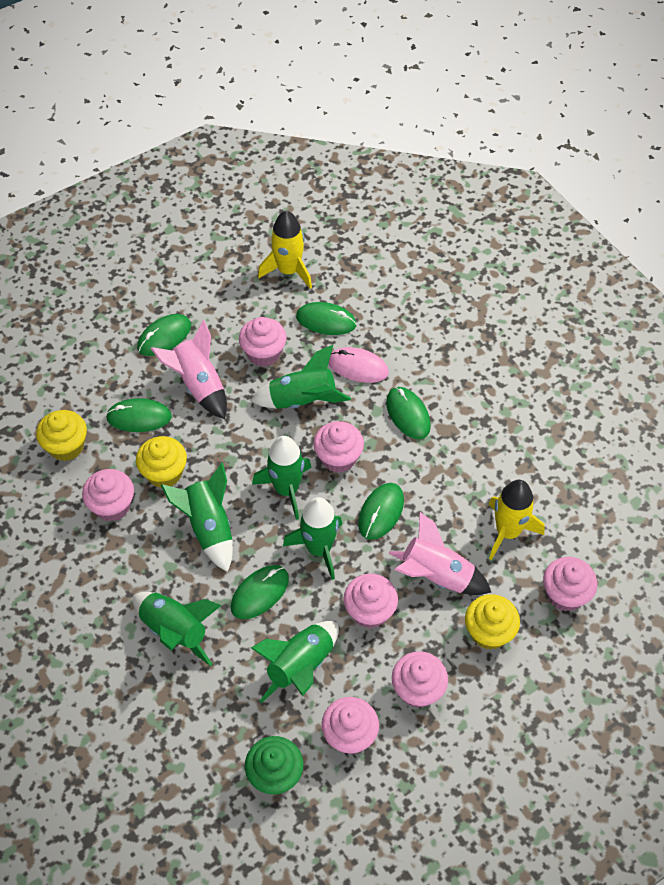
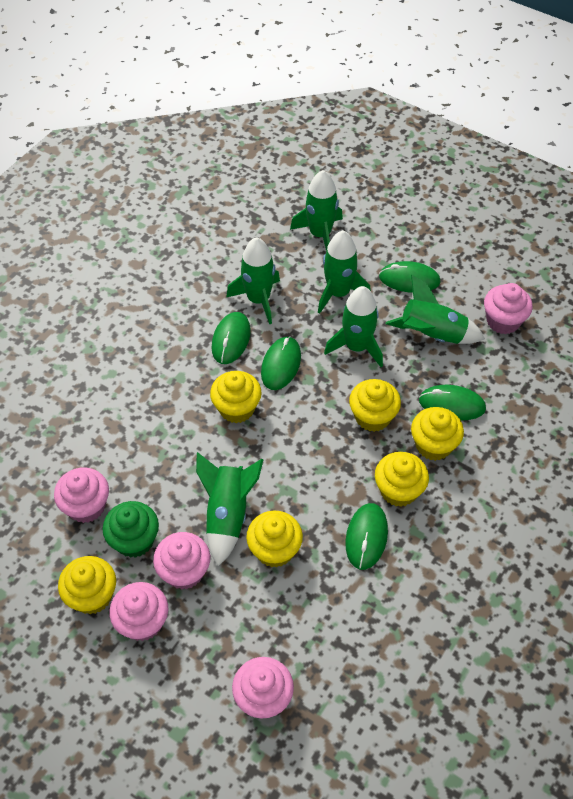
green mouse: 6 -> 5
pink cupcake: 7 -> 5
pink mouse: 1 -> 0
pink rocket: 2 -> 0
yellow cupcake: 3 -> 6
yellow rocket: 2 -> 0

